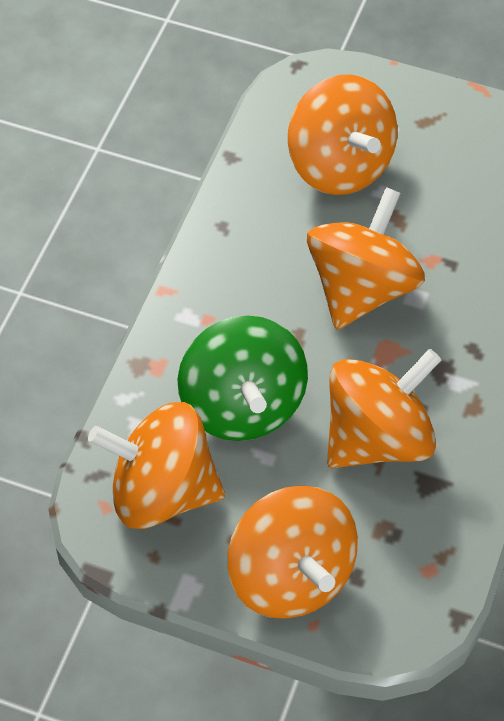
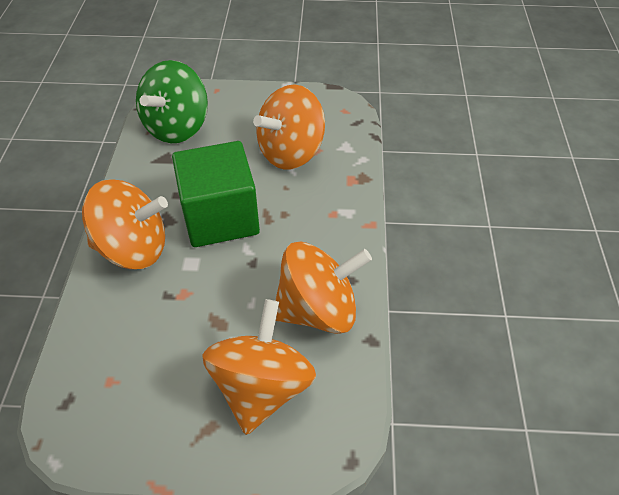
green cube: 0 -> 1
orange spinning top: 5 -> 4

